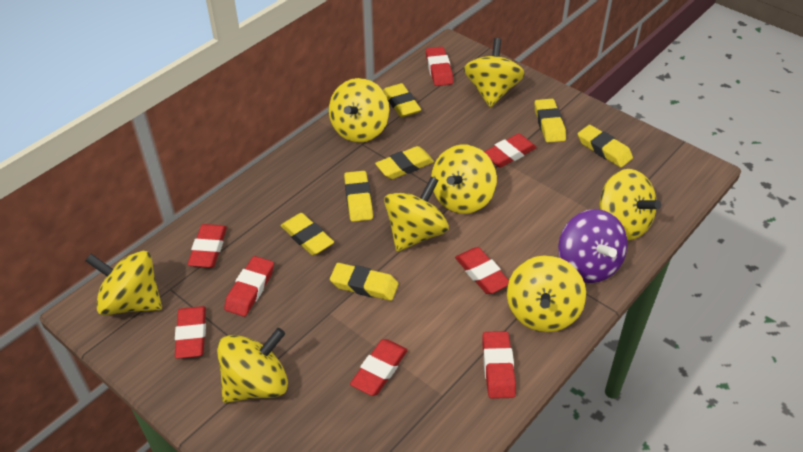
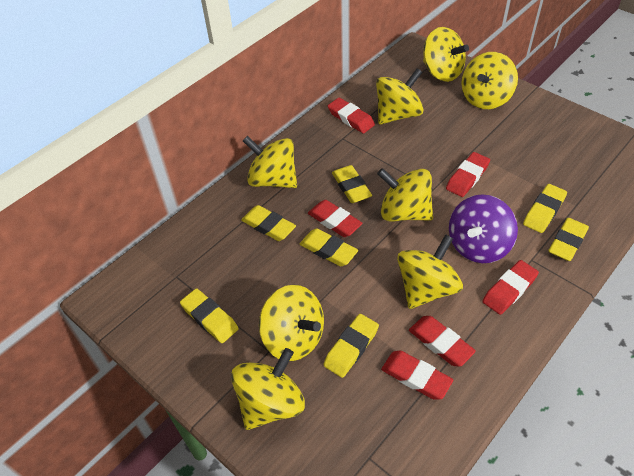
red eraser: 8 -> 6

